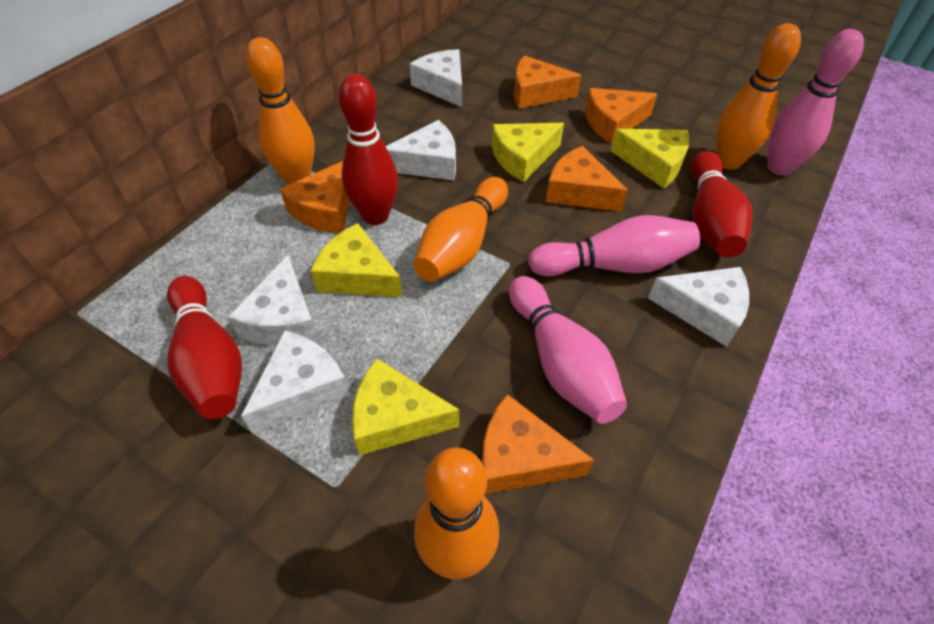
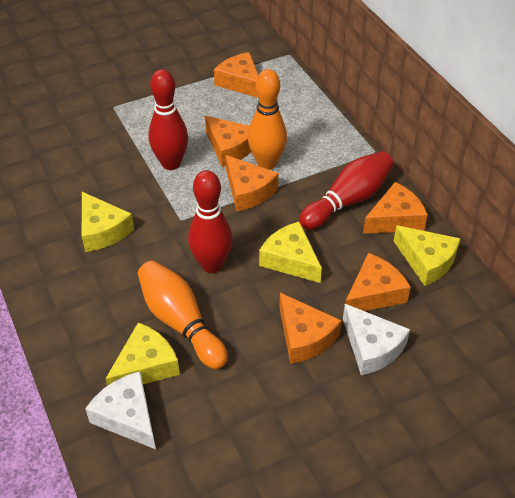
orange bowling pin: 4 -> 2
orange cheese: 5 -> 6
pink bowling pin: 3 -> 0
white cheese: 5 -> 2

